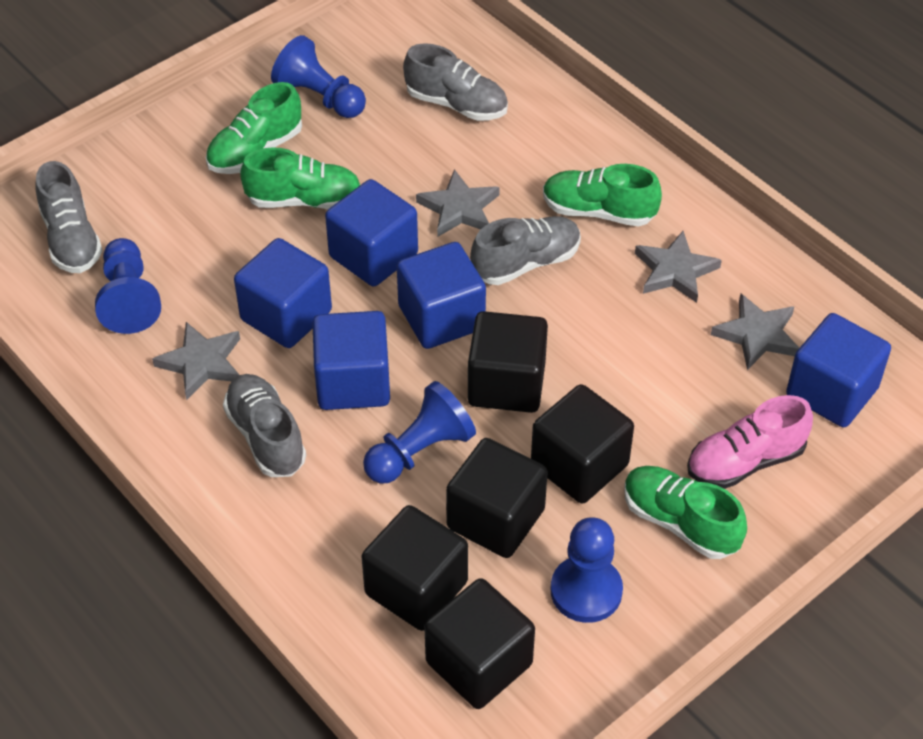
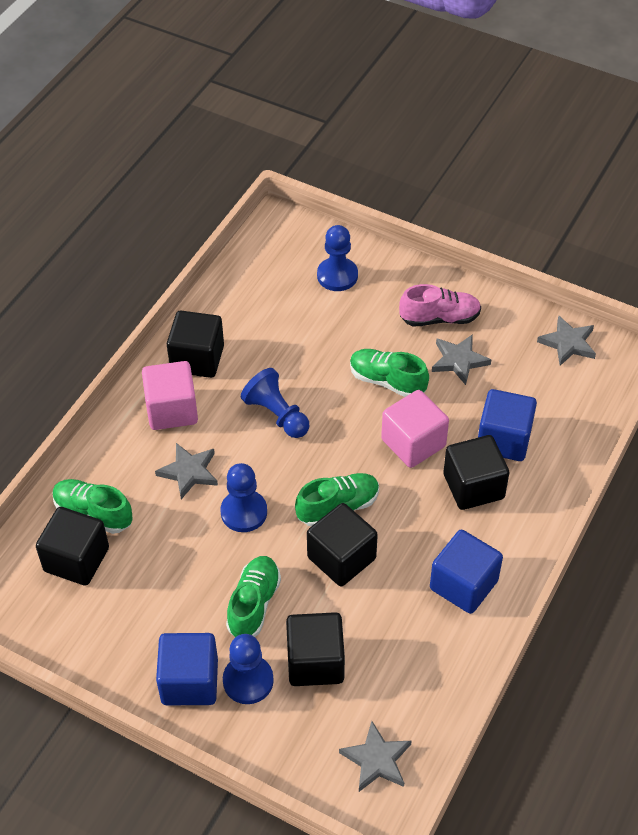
blue cube: 5 -> 3
grey shoe: 4 -> 0
pink cube: 0 -> 2

